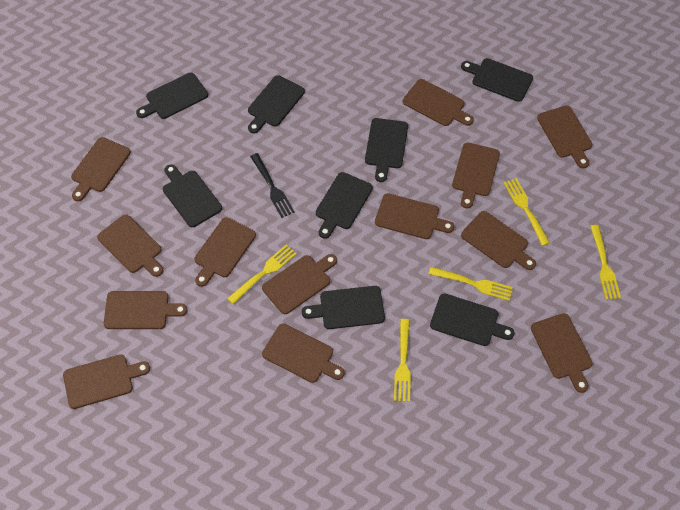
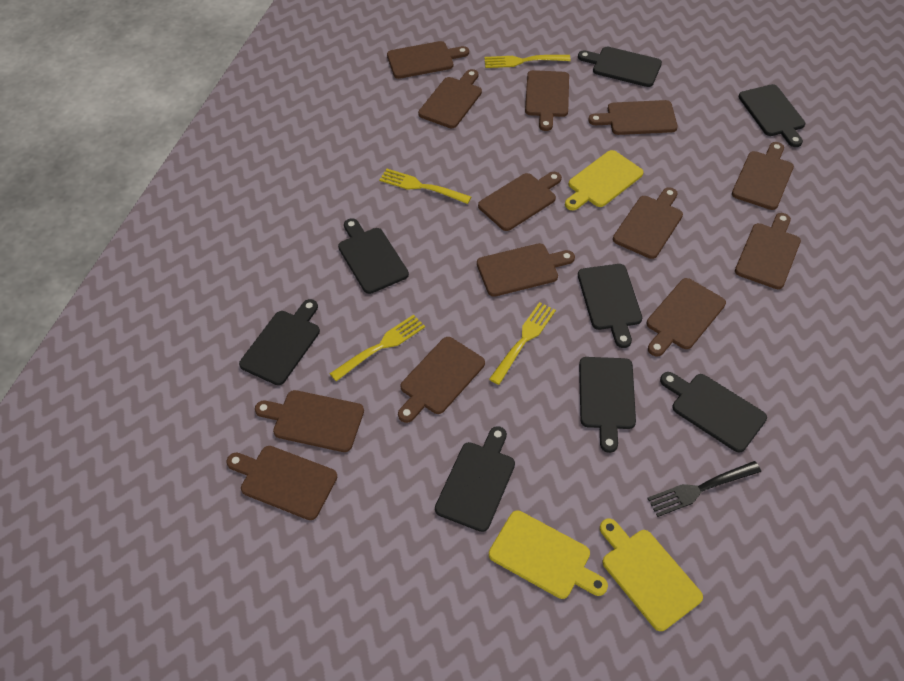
yellow cutting board: 0 -> 3
yellow fork: 5 -> 4

